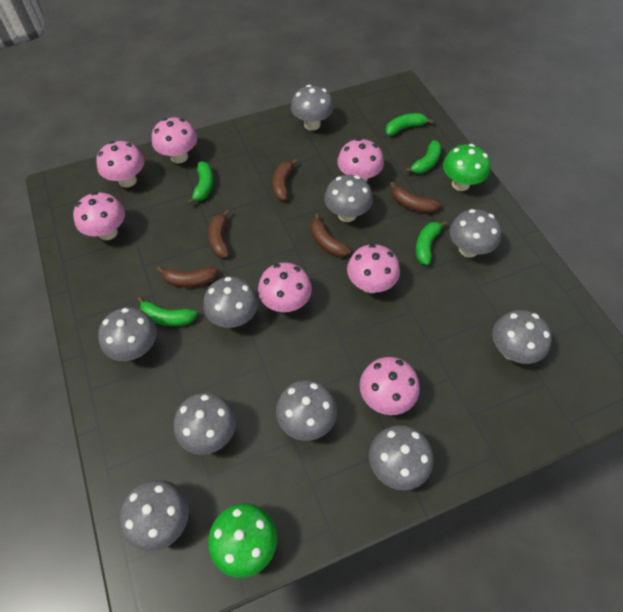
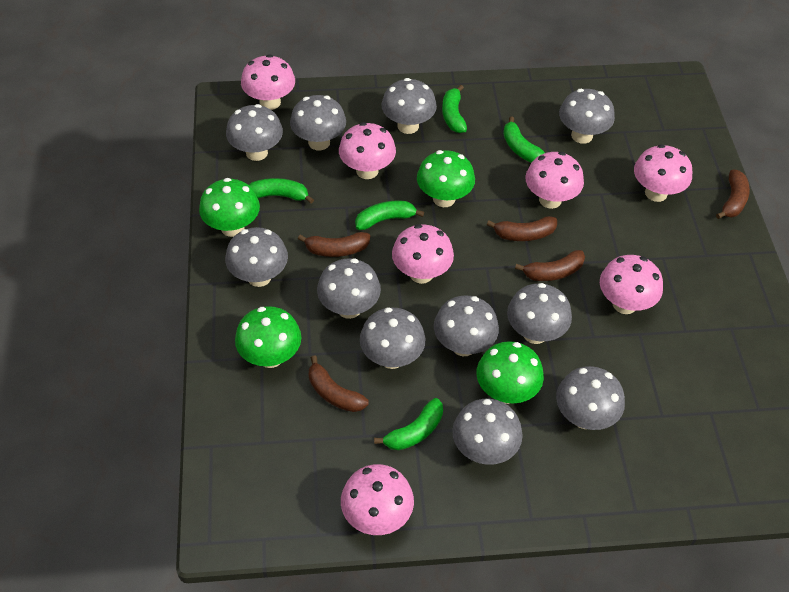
green mushroom: 2 -> 4
grey mushroom: 10 -> 11

